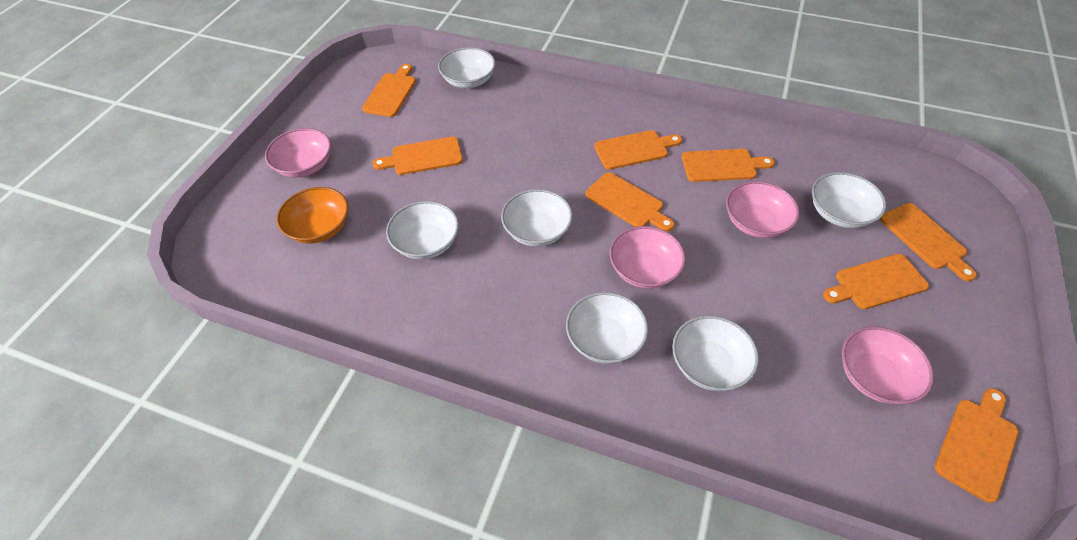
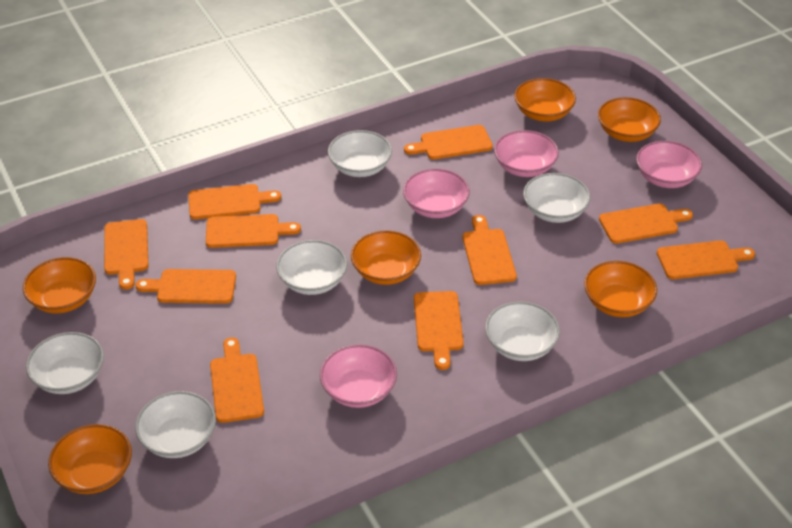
orange bowl: 1 -> 6
orange cutting board: 8 -> 10

